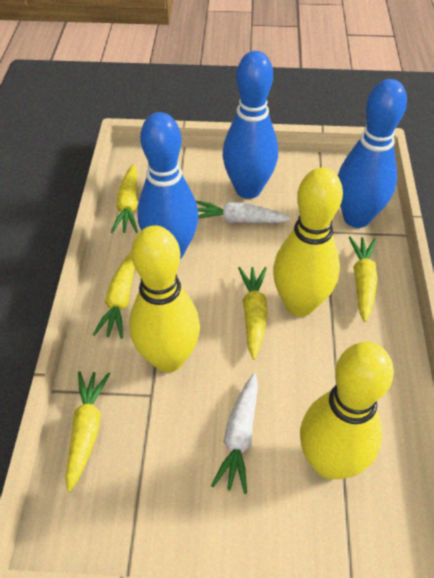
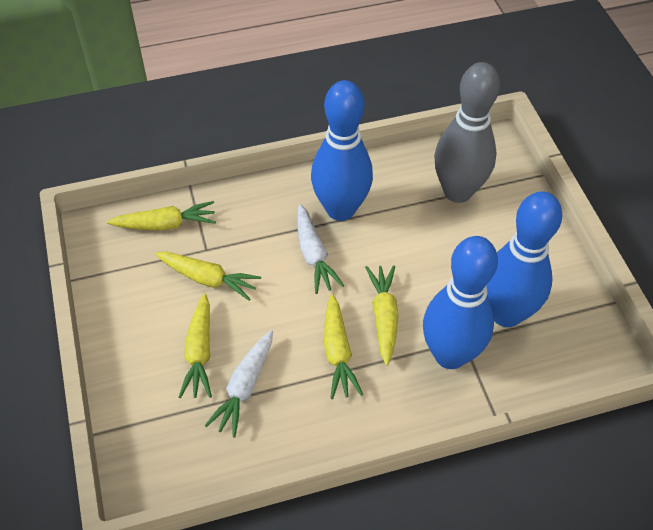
grey bowling pin: 0 -> 1
yellow bowling pin: 3 -> 0

